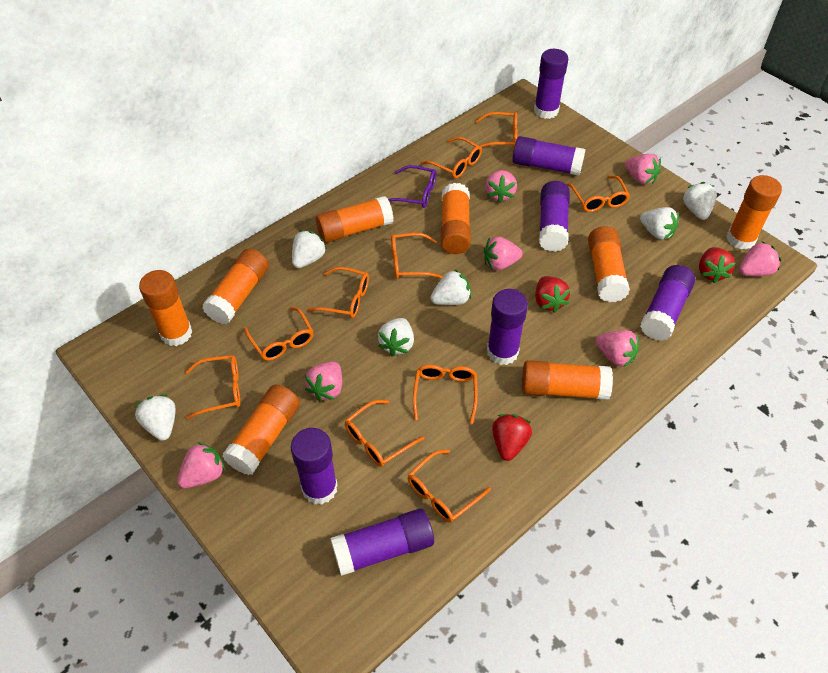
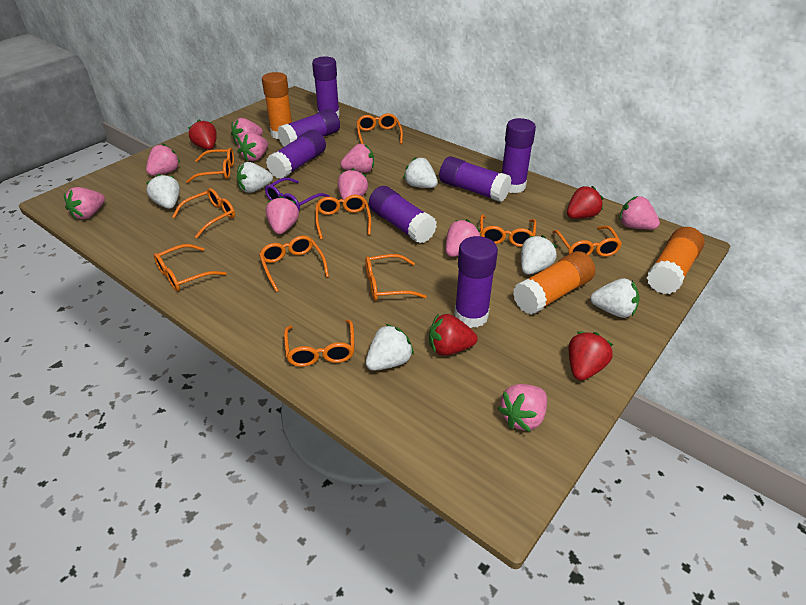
orange glue stick: 8 -> 3
pink strawberry: 7 -> 10
red strawberry: 3 -> 4

